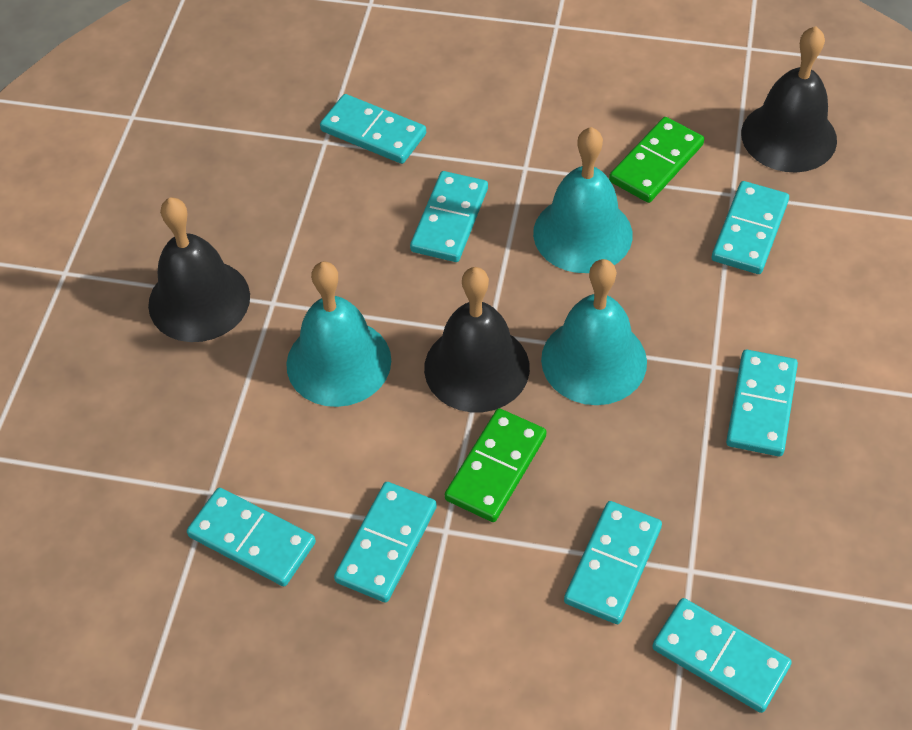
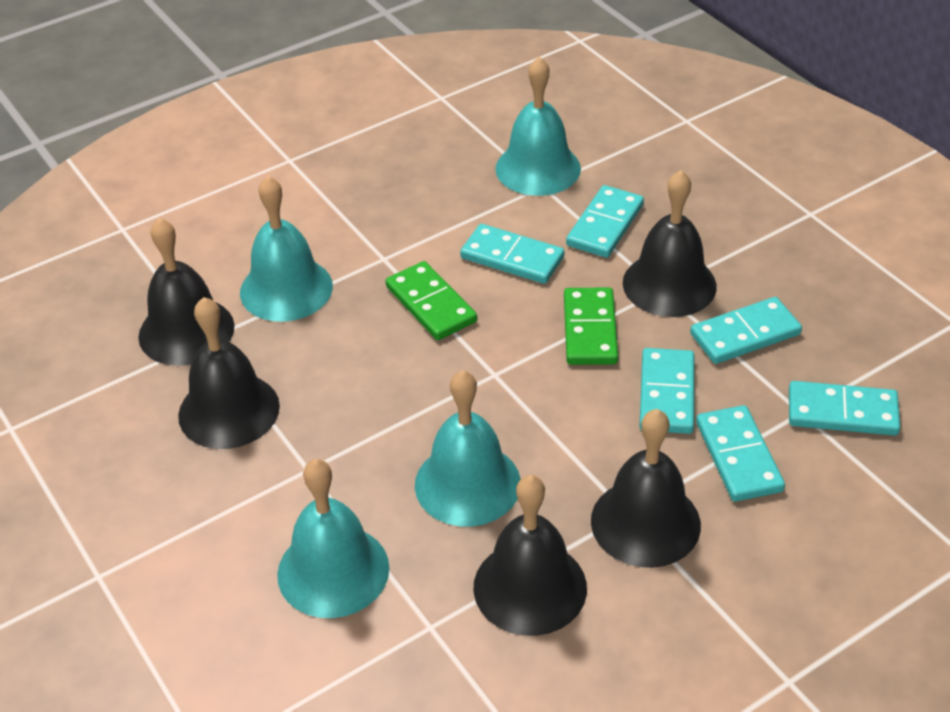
black bell: 3 -> 5
turquoise bell: 3 -> 4
turquoise domino: 8 -> 6

